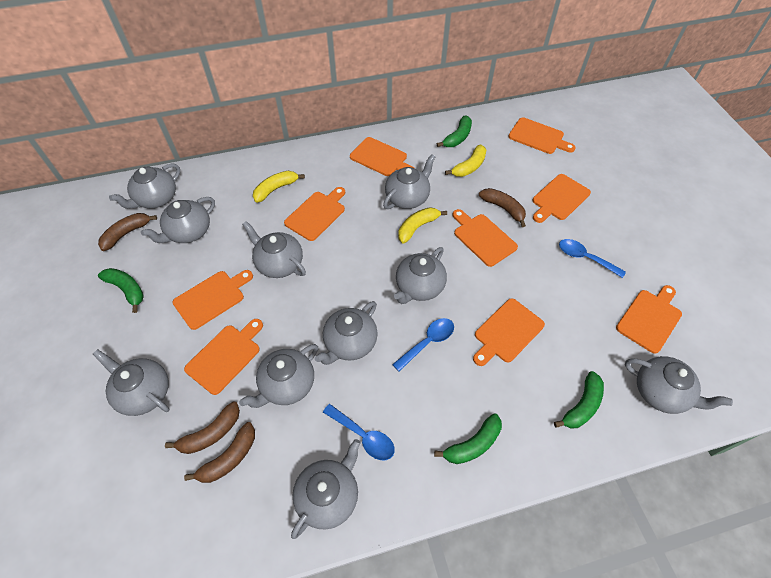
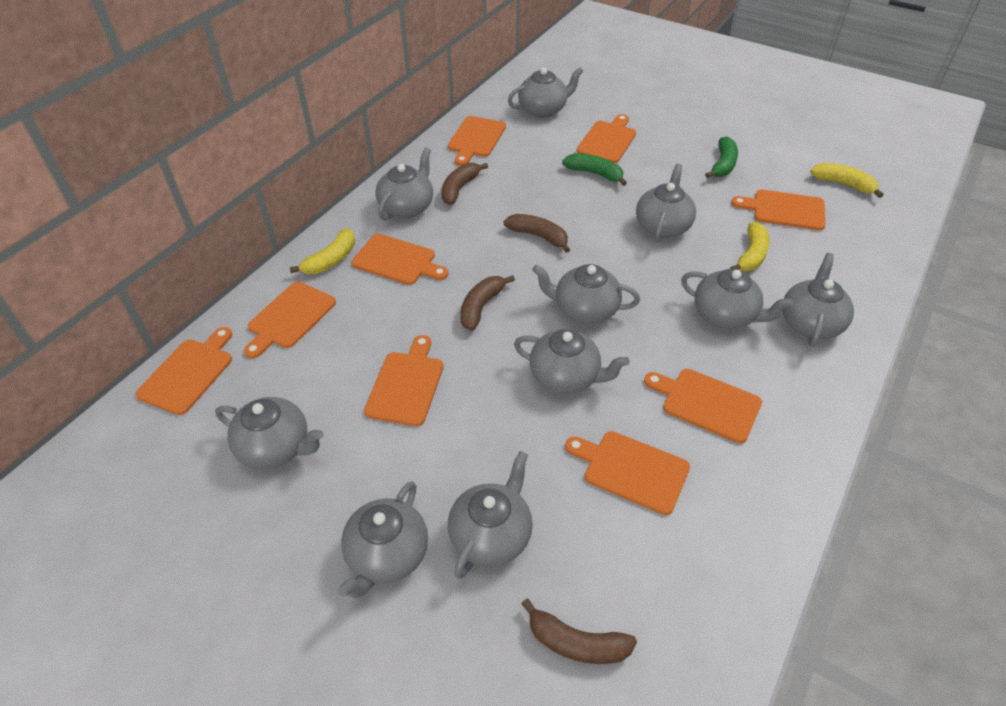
blue spoon: 3 -> 0
green banana: 4 -> 2

